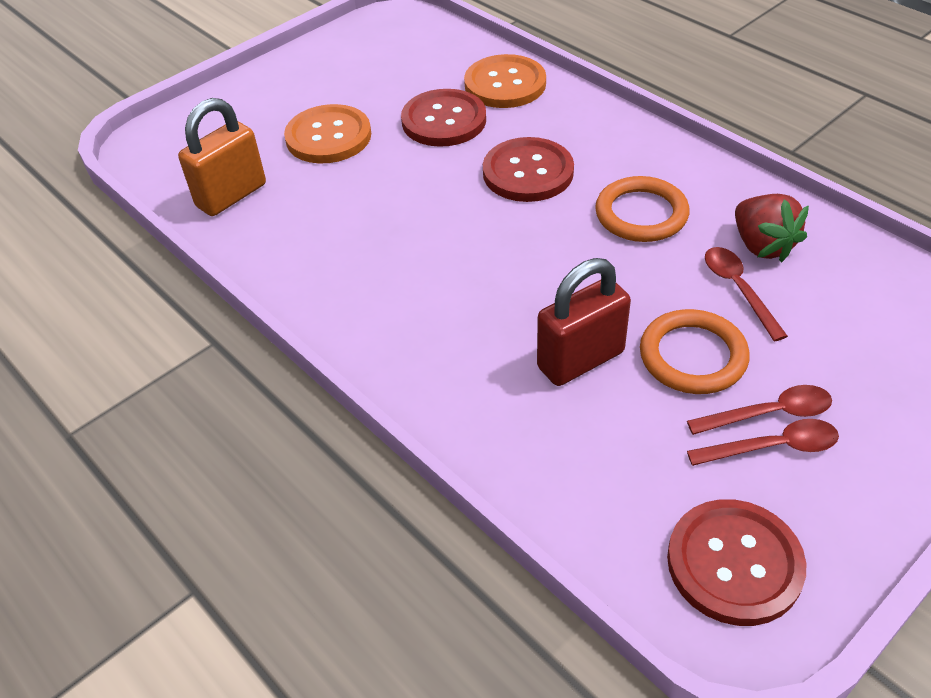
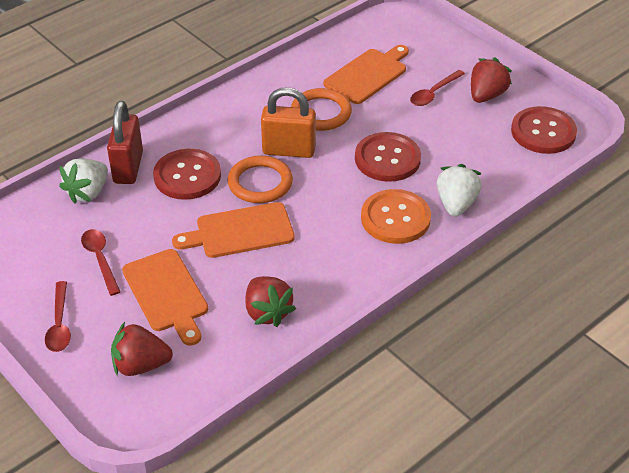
orange button: 2 -> 1
orange cutting board: 0 -> 3
red strawberry: 1 -> 3
white strawberry: 0 -> 2

